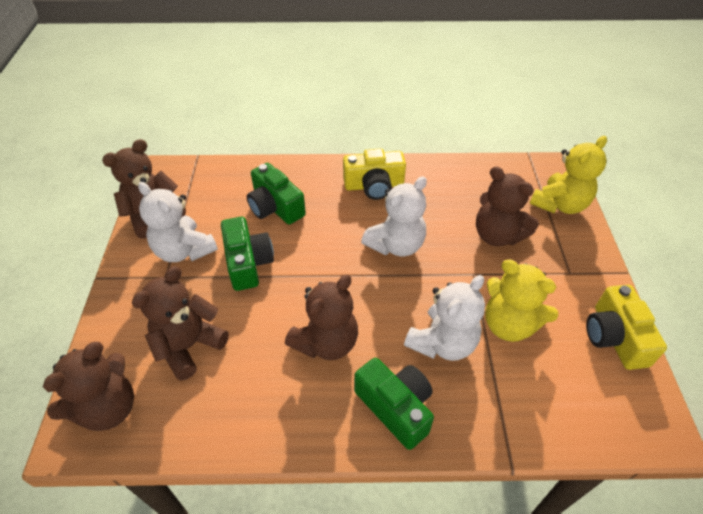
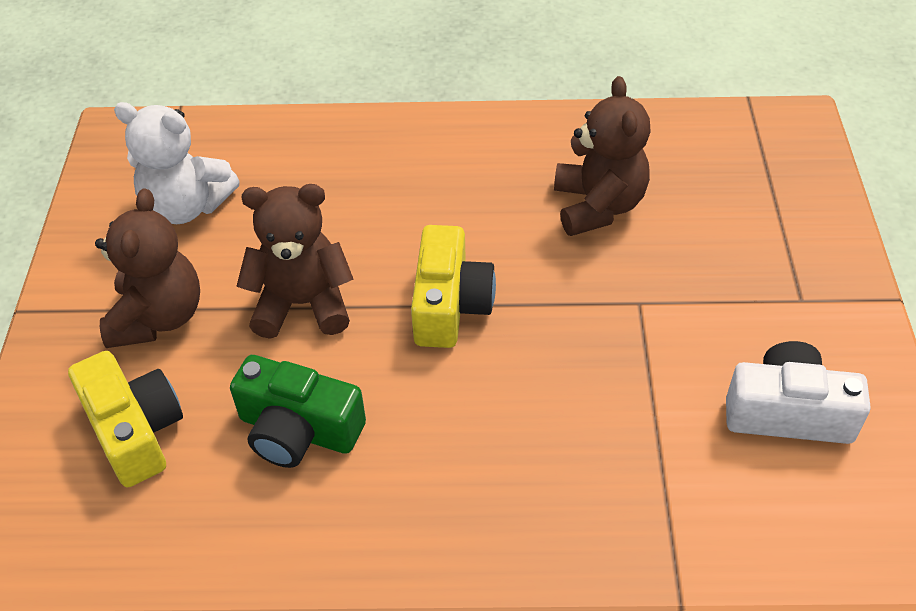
brown teddy bear: 5 -> 3
green camera: 3 -> 1
white camera: 0 -> 1
white teddy bear: 3 -> 1
yellow teddy bear: 2 -> 0

